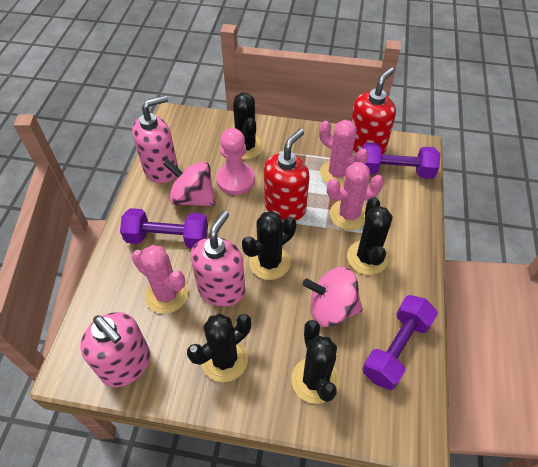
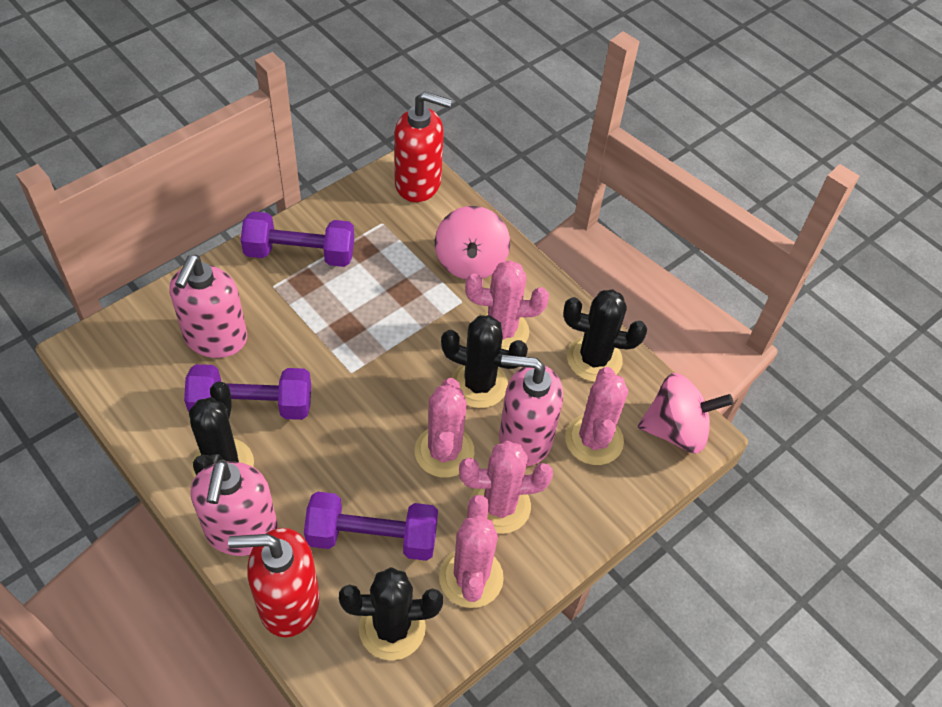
black cactus: 5 -> 4
pink cactus: 3 -> 5
pink pawn: 1 -> 0

